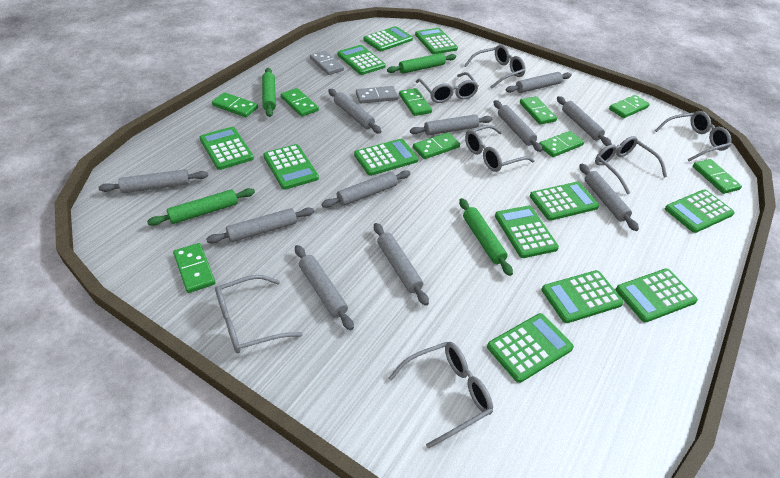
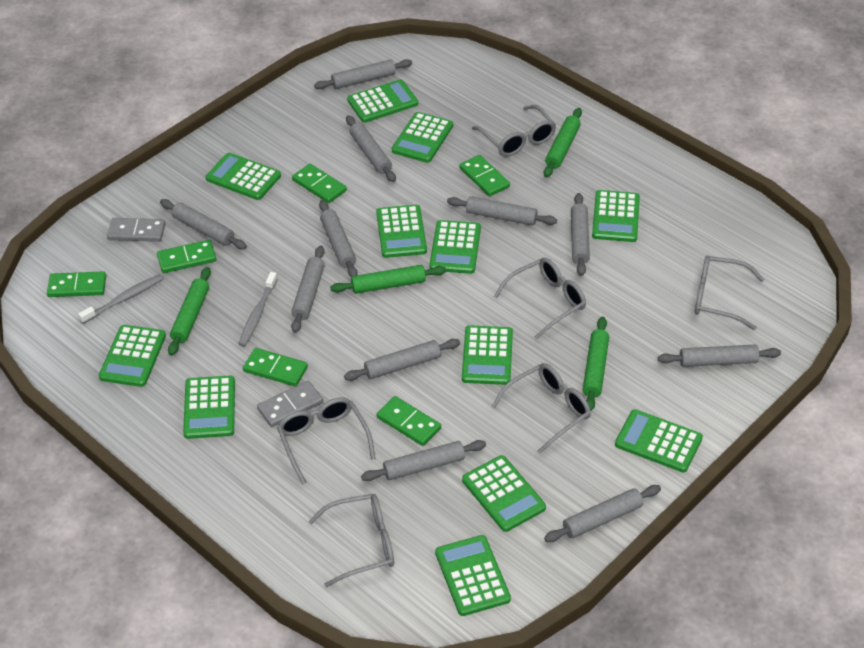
green domino: 9 -> 6
grey glasses: 7 -> 6
grey toothbrush: 0 -> 2

